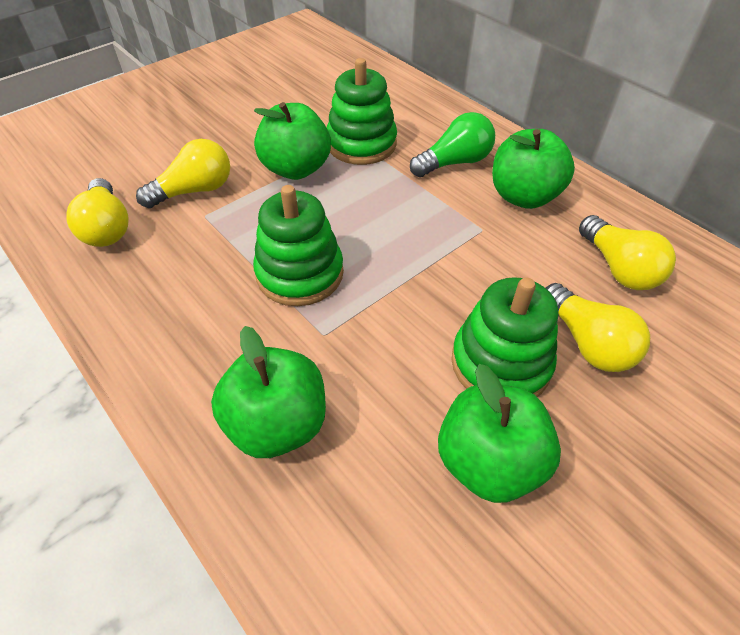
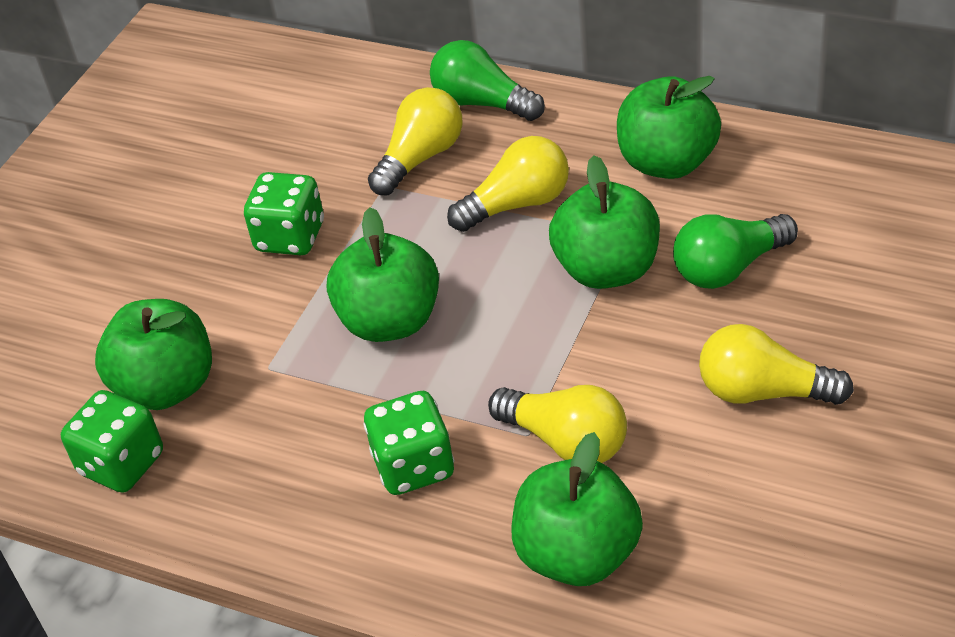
green apple: 4 -> 5
green dice: 0 -> 3
green light bulb: 1 -> 2
green stacking toy: 3 -> 0

